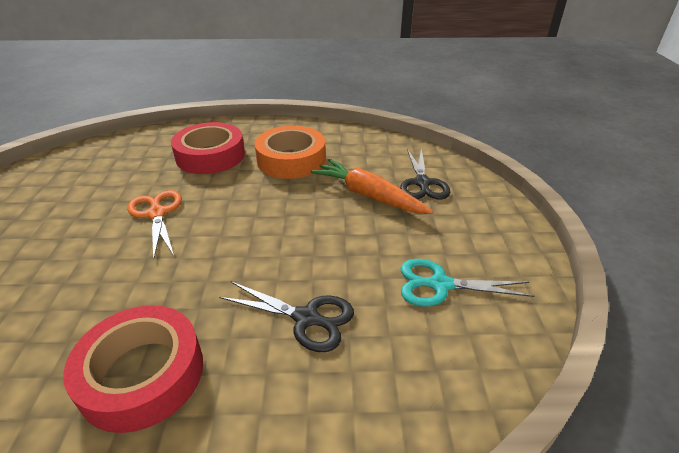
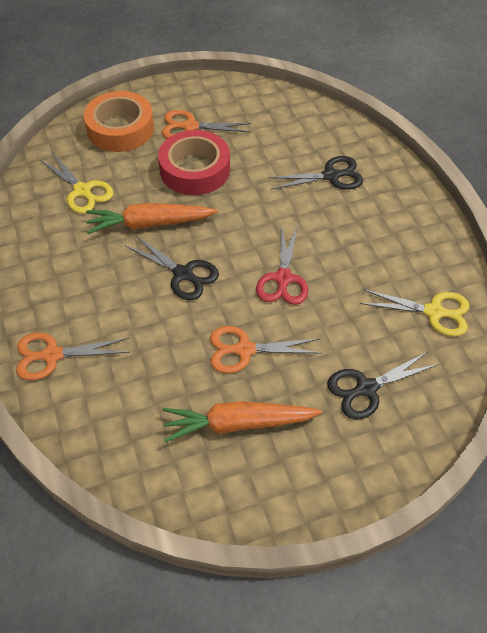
black scissors: 2 -> 3
orange carrot: 1 -> 2
orange scissors: 1 -> 3
red scissors: 0 -> 1
red tape: 2 -> 1
turquoise scissors: 1 -> 0
yellow scissors: 0 -> 2

